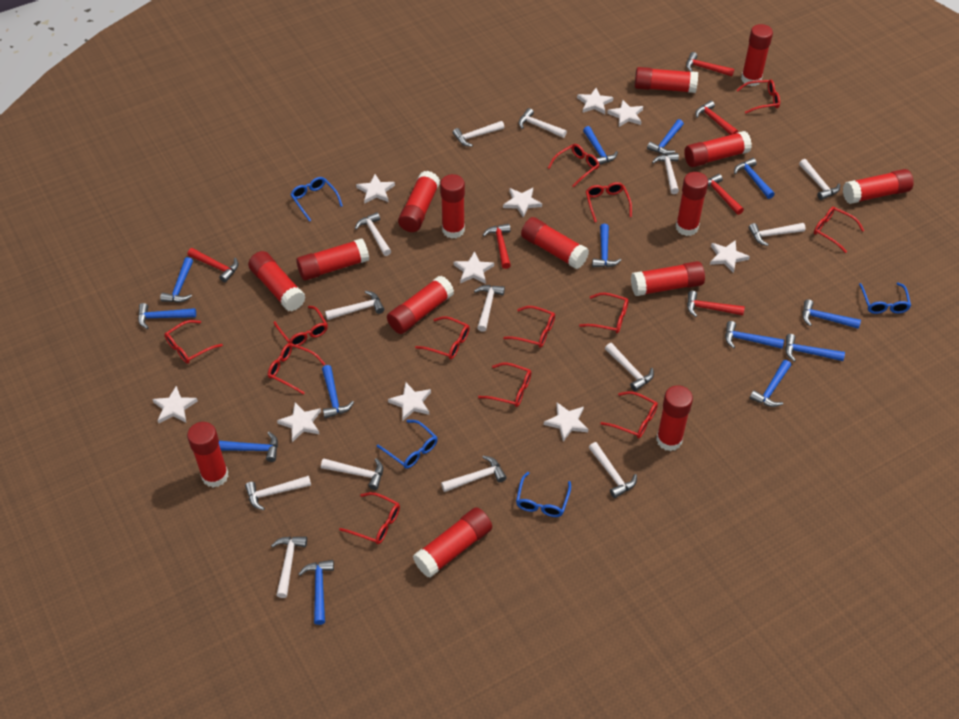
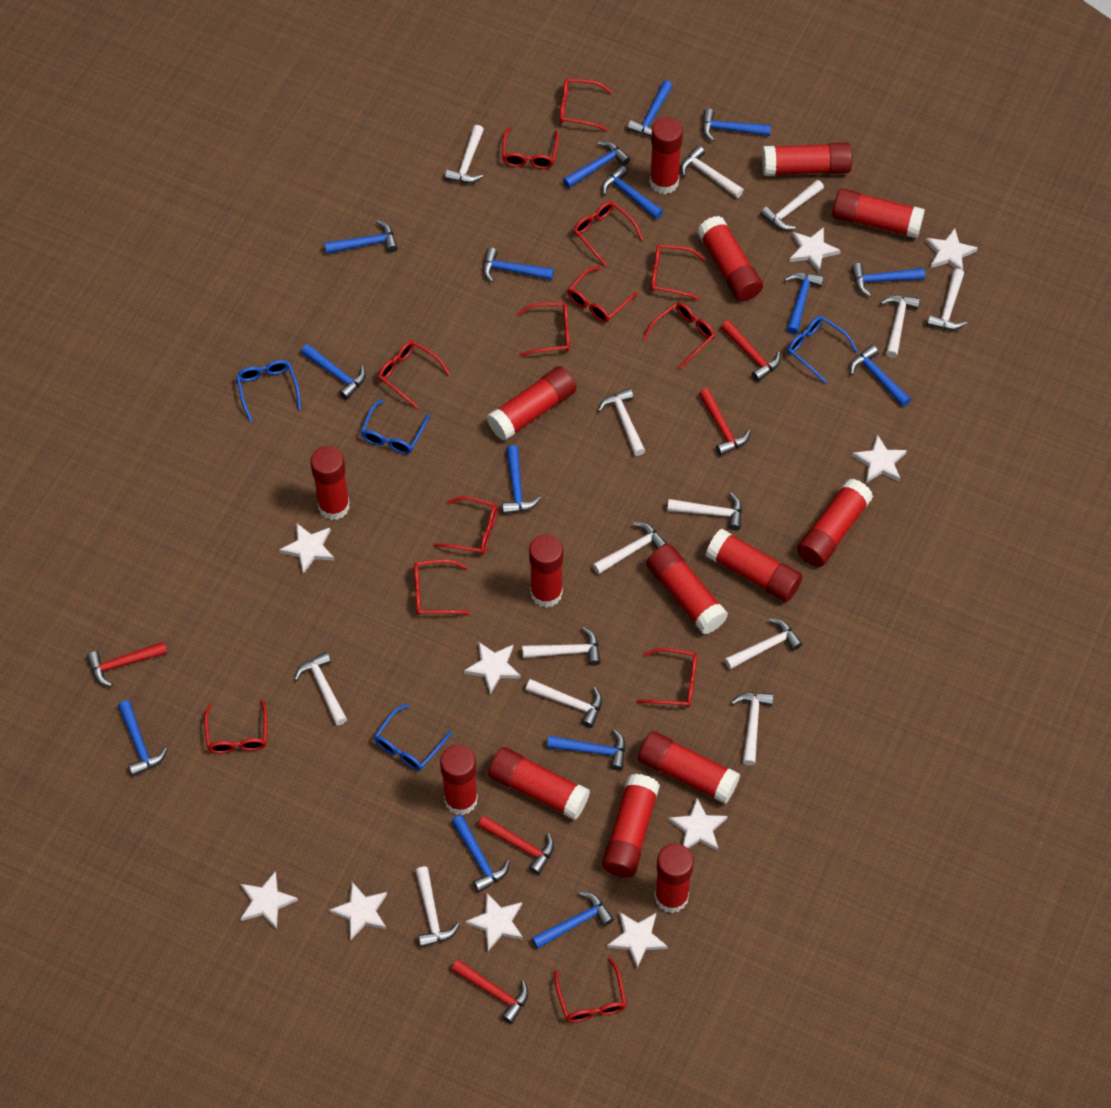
blue hammer: 13 -> 15
red hammer: 6 -> 5

